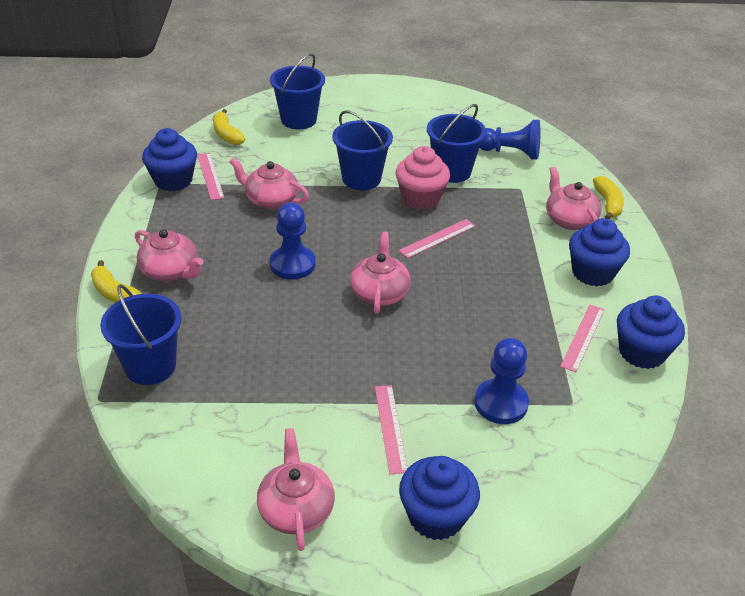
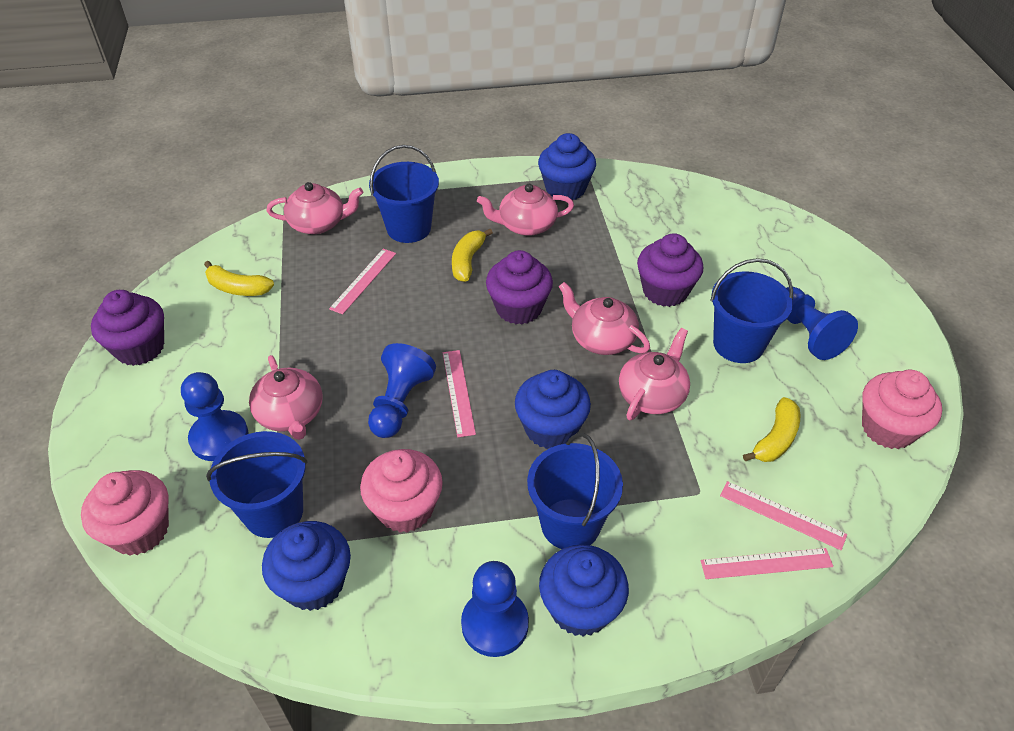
blue pawn: 3 -> 4
pink cupcake: 1 -> 3
purple cupcake: 0 -> 3

